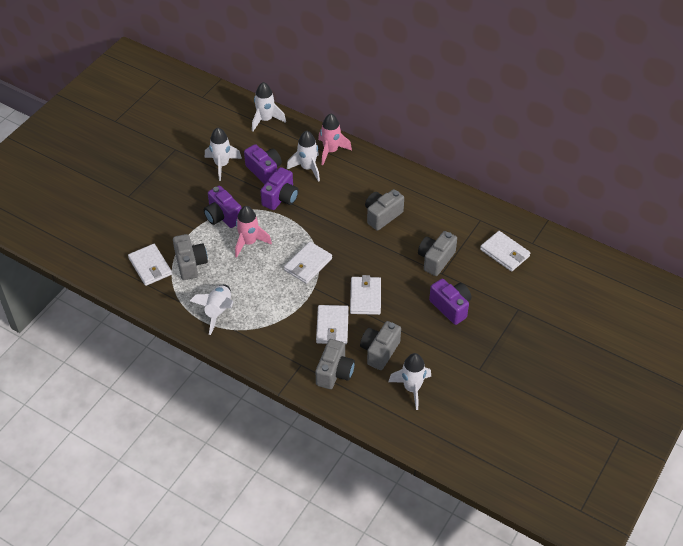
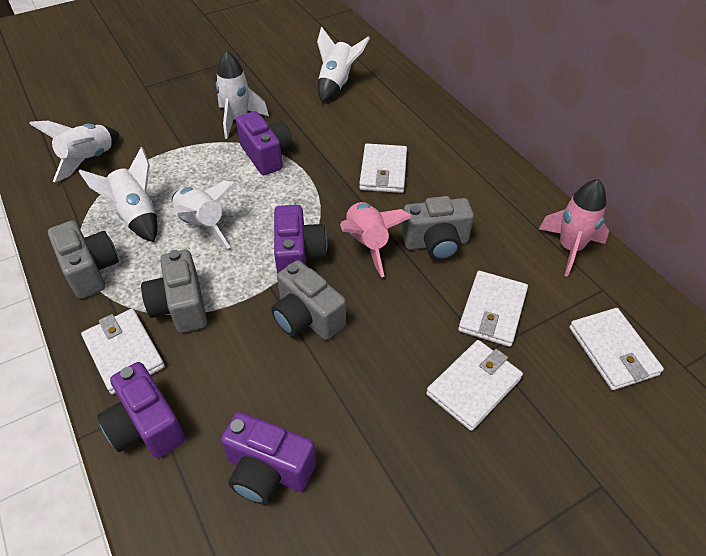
grey camera: 5 -> 4

